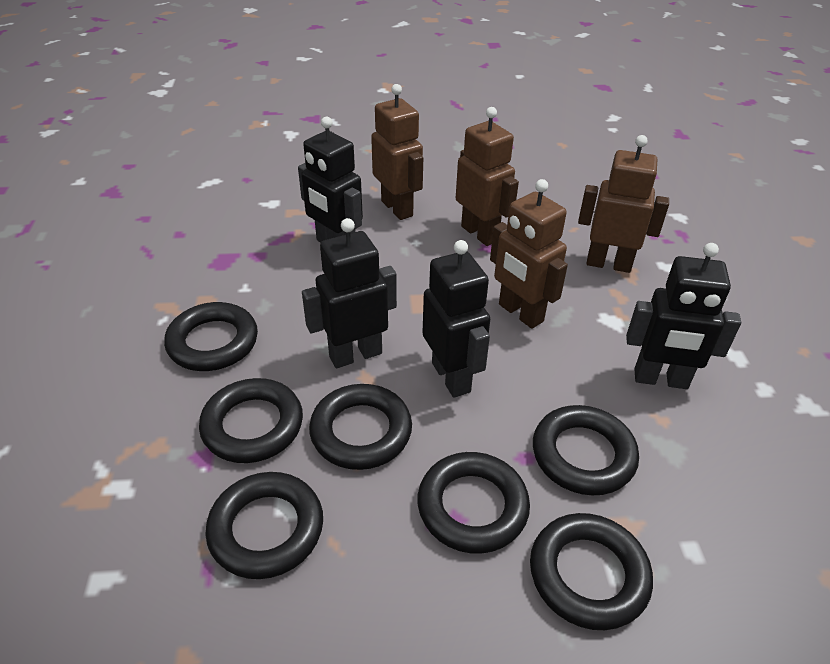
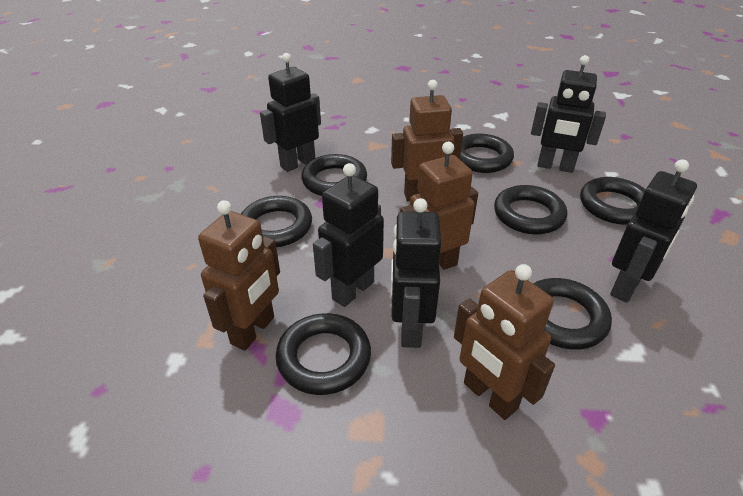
black robot: 4 -> 5

